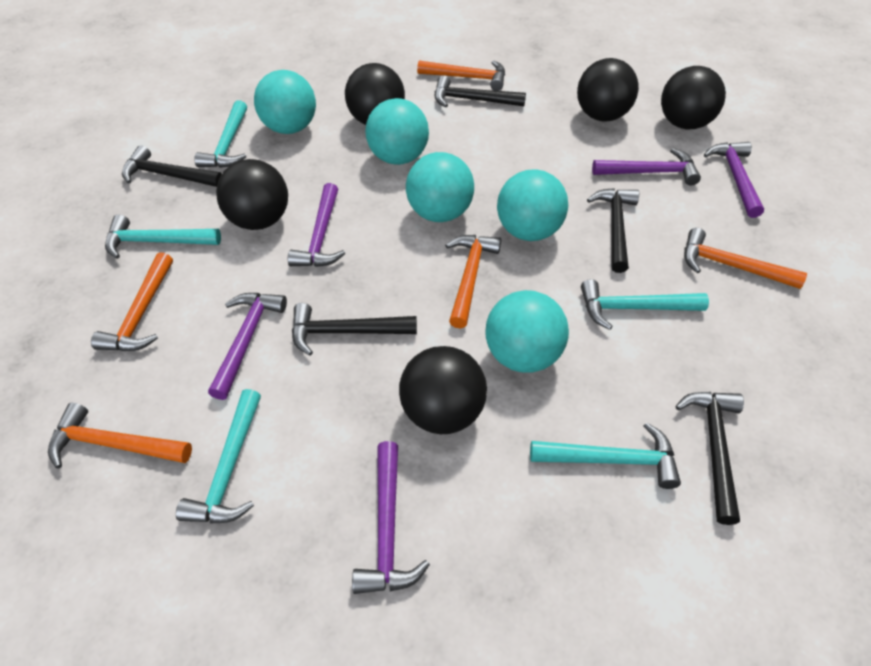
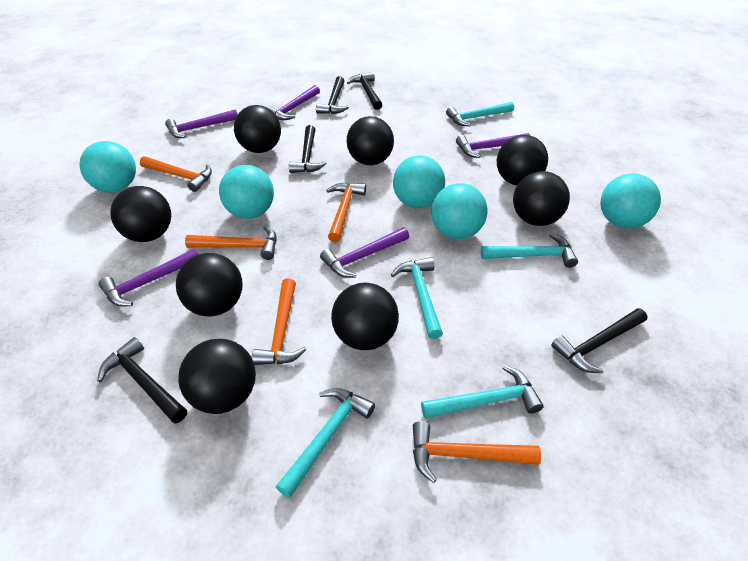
black ball: 5 -> 8

